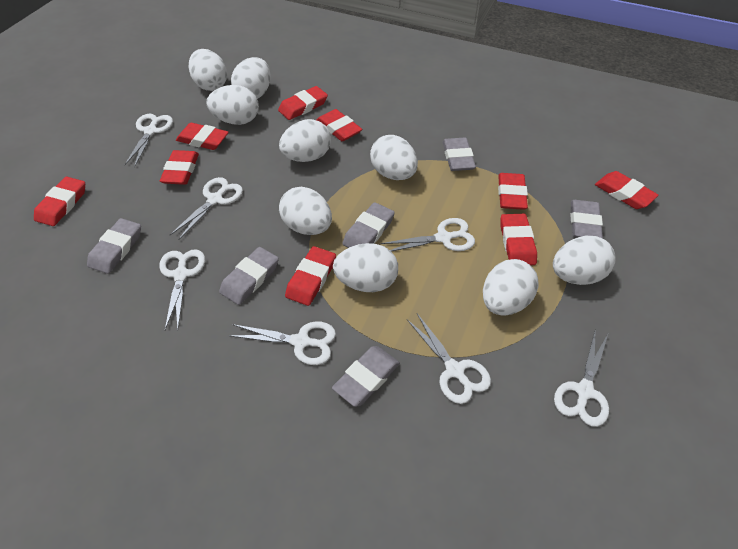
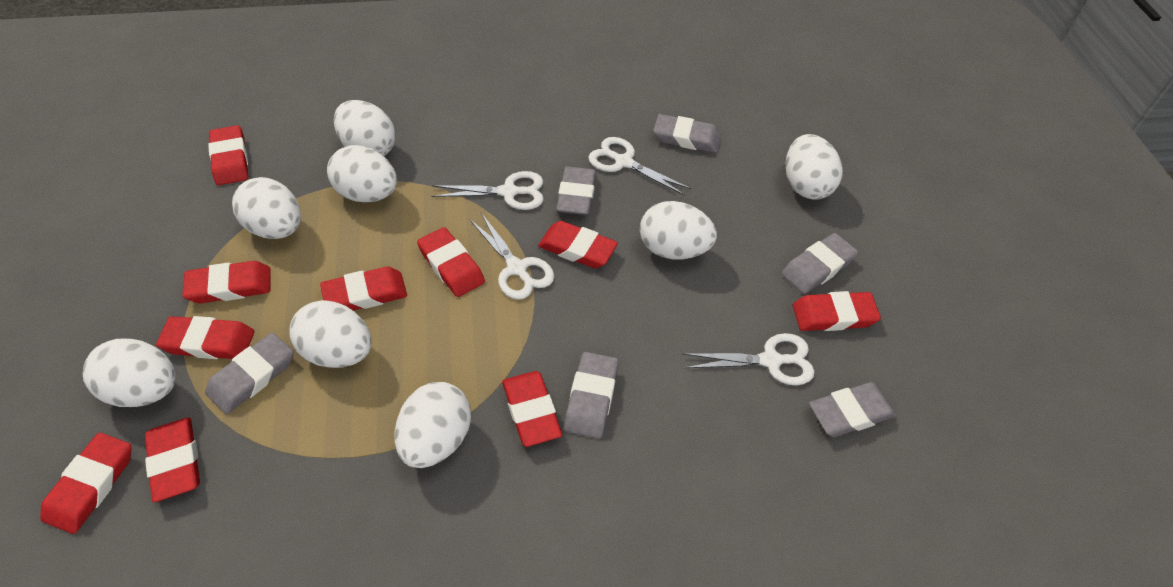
red eraser: 9 -> 10
white egg: 9 -> 8
white scissors: 7 -> 4

